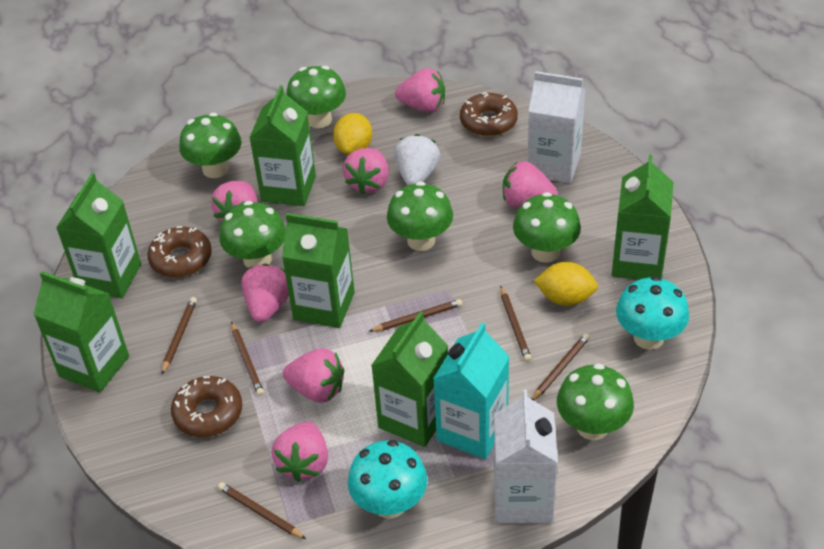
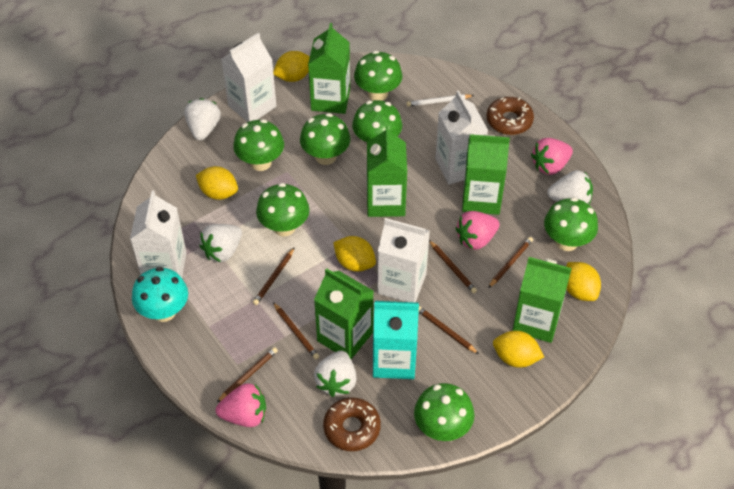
brown donut: 3 -> 2
green carton: 6 -> 5
green mushroom: 6 -> 7
pink strawberry: 7 -> 3
turquoise mushroom: 2 -> 1
white carton: 2 -> 4
white pencil: 0 -> 1
white strawberry: 1 -> 4
yellow lemon: 2 -> 5

